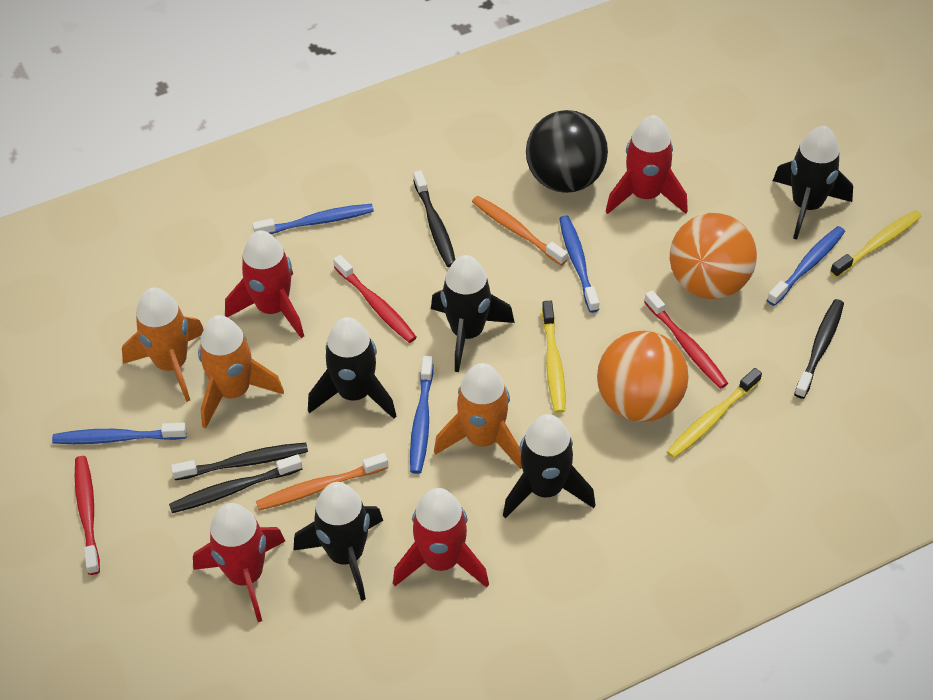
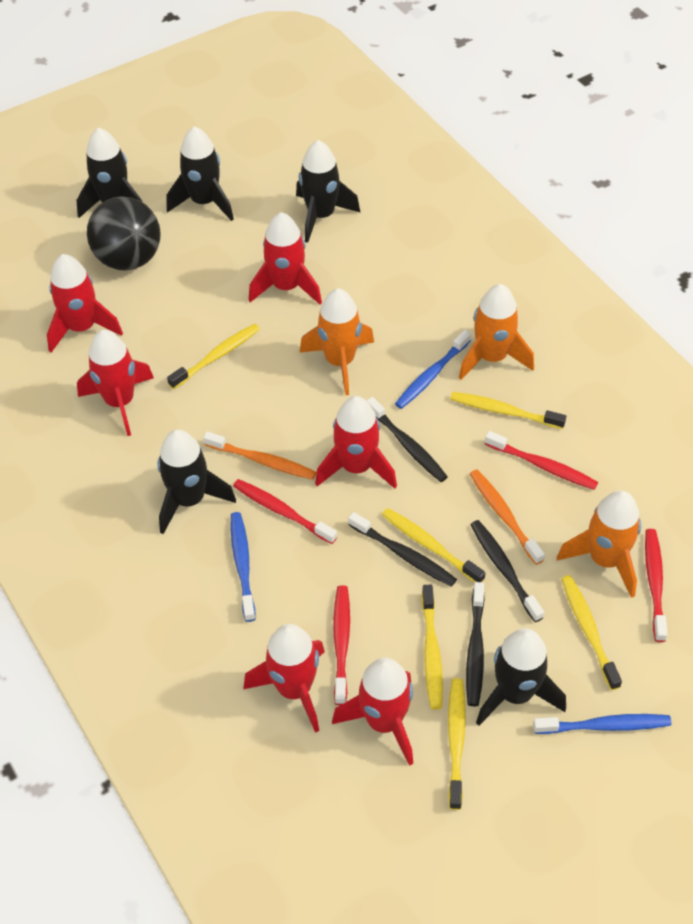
blue toothbrush: 5 -> 3
orange ball: 2 -> 0
red rocket: 4 -> 6
red toothbrush: 3 -> 4
yellow toothbrush: 3 -> 6

